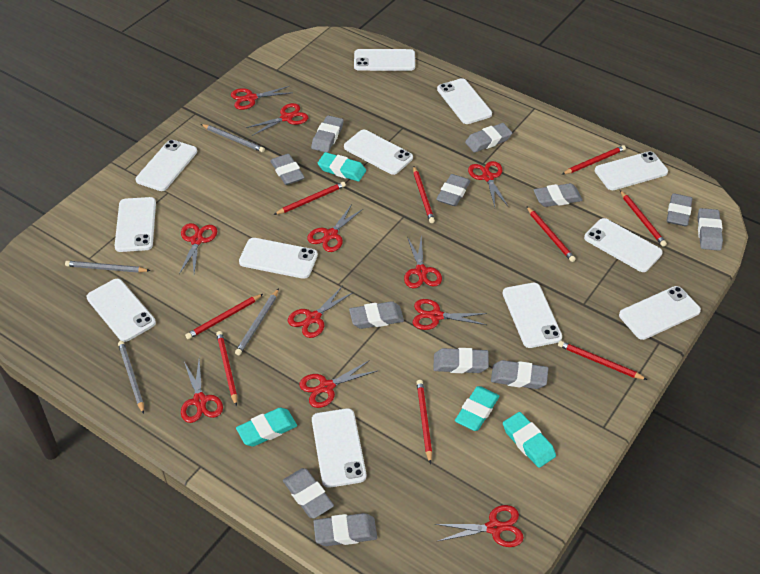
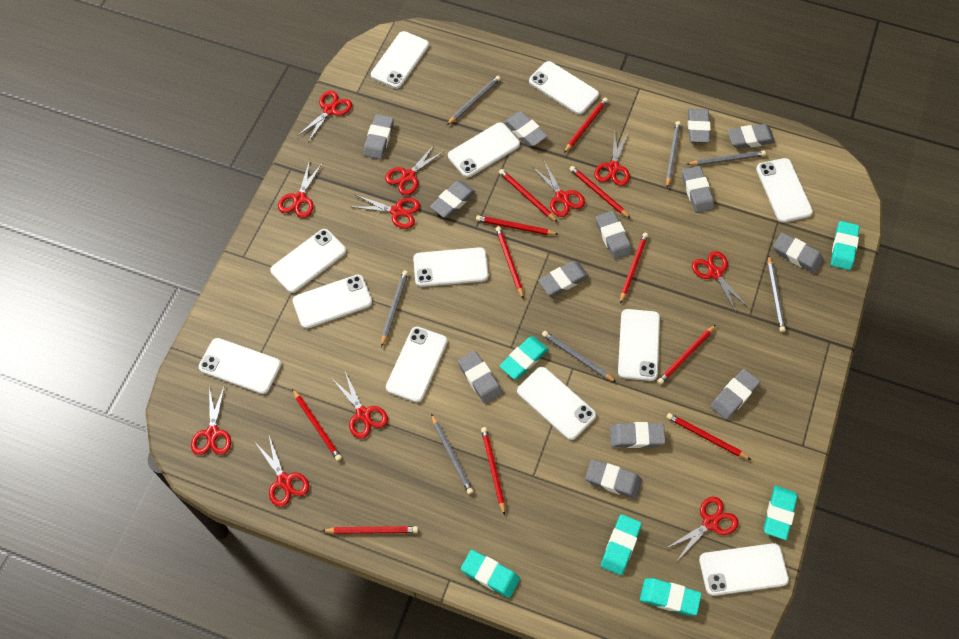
grey eraser: 12 -> 13
grey pencil: 4 -> 7
red pencil: 9 -> 11
turquoise eraser: 4 -> 6

